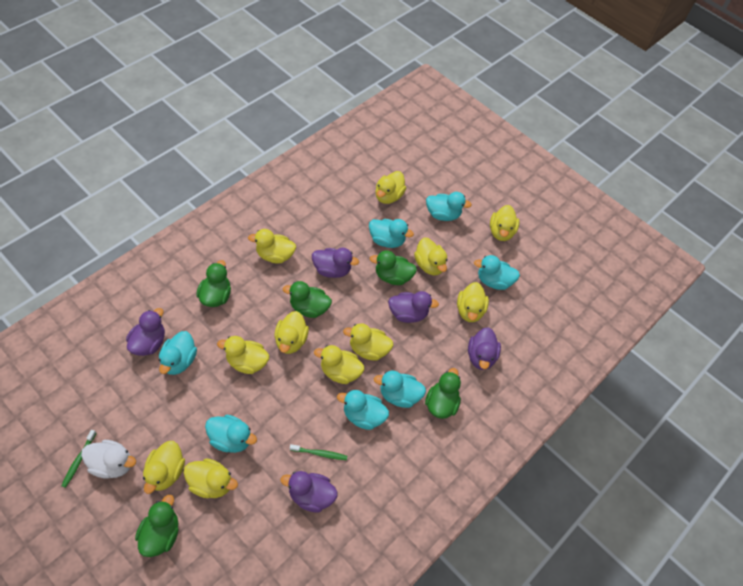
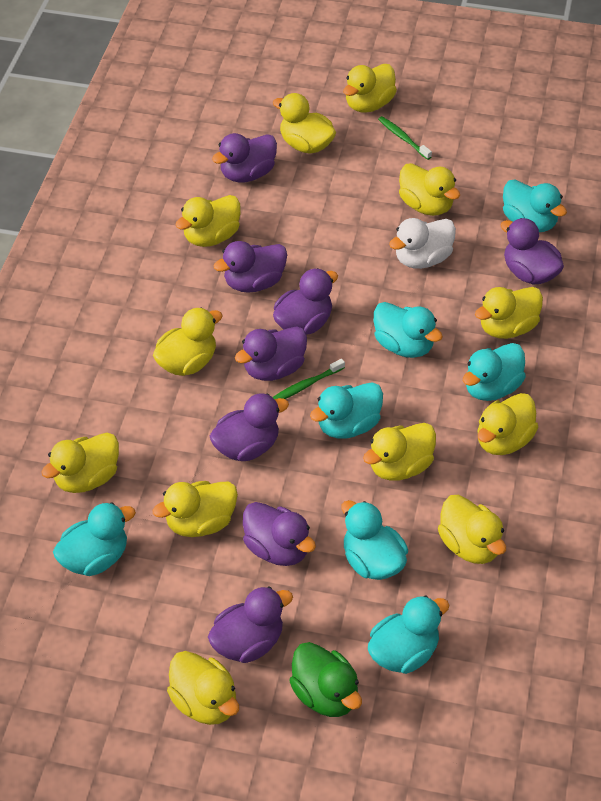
green duck: 5 -> 1
purple duck: 5 -> 8
yellow duck: 11 -> 12

